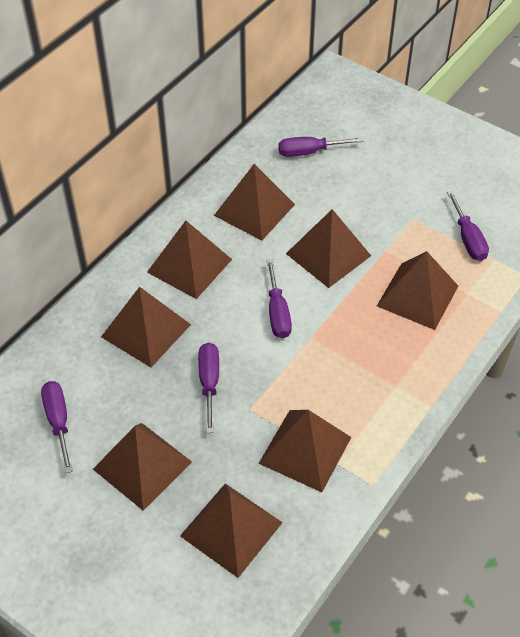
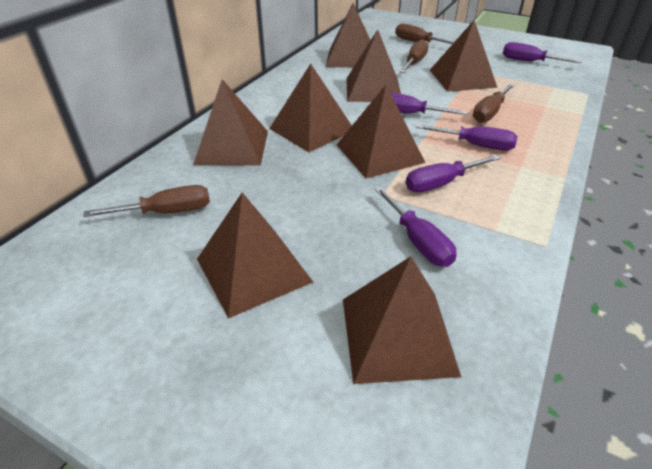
brown screwdriver: 0 -> 4

